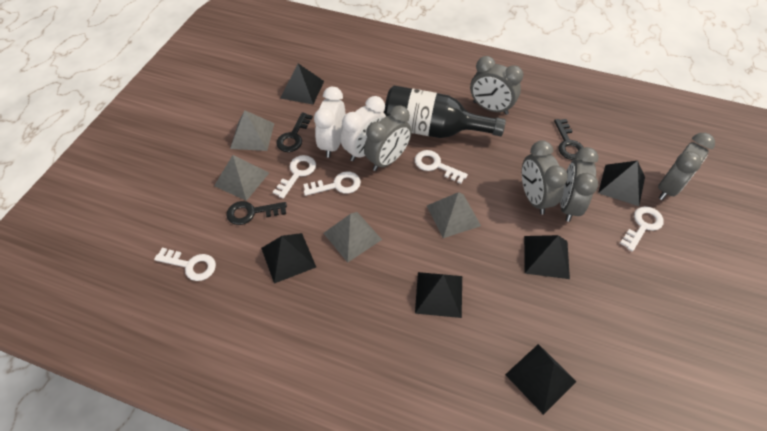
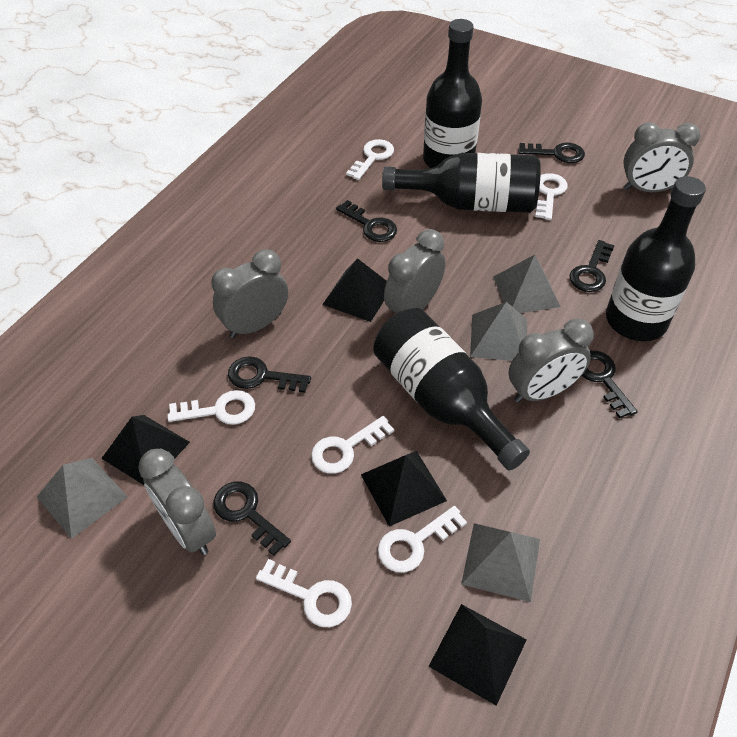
black bottle: 1 -> 4
black key: 3 -> 6
black pyramid: 6 -> 4
white clock: 2 -> 0
white key: 5 -> 6

